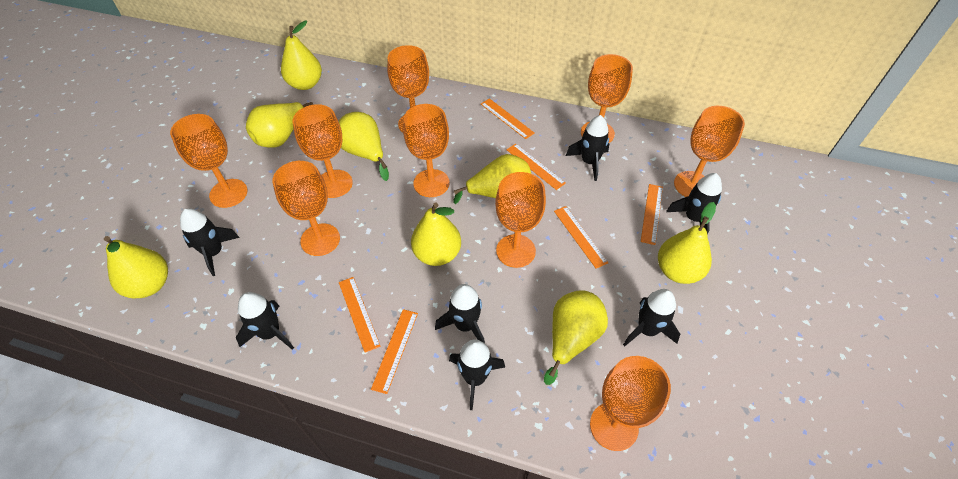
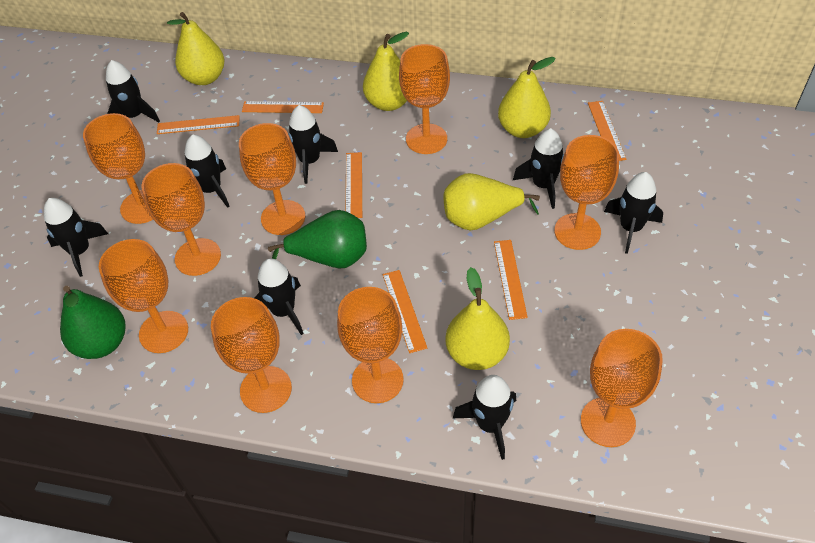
black rocket: 7 -> 8
green pear: 0 -> 2
yellow pear: 8 -> 5

